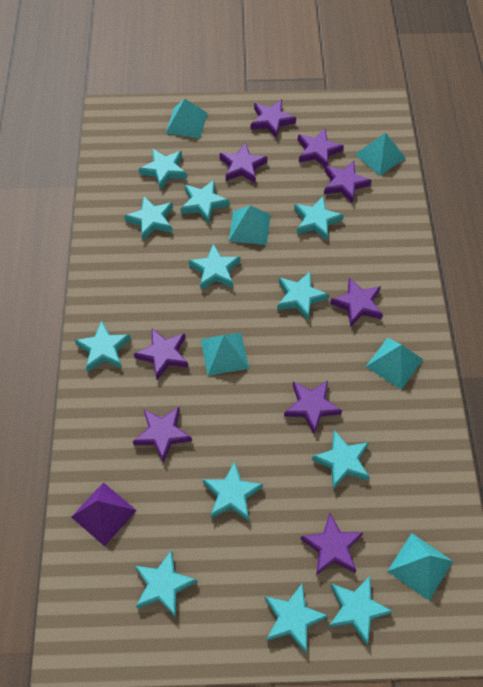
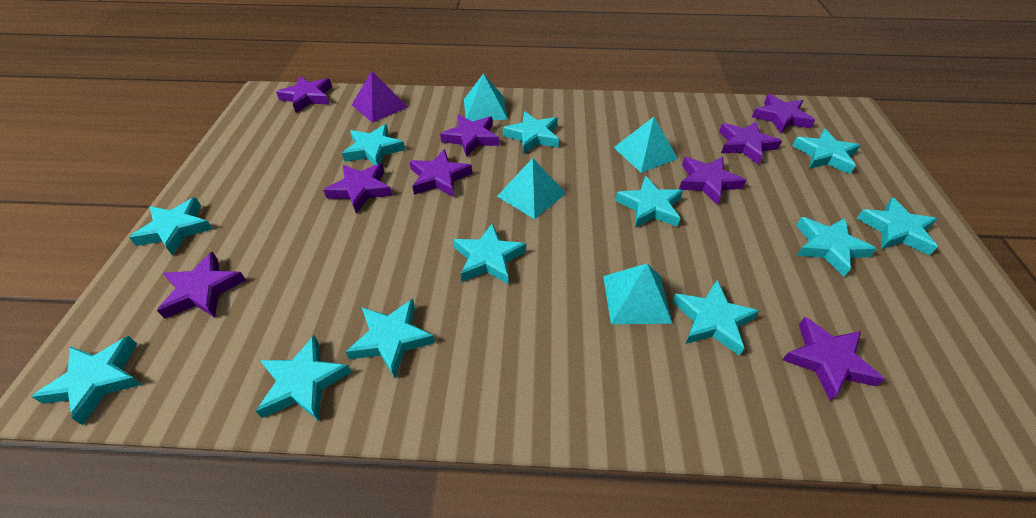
turquoise pyramid: 6 -> 4

